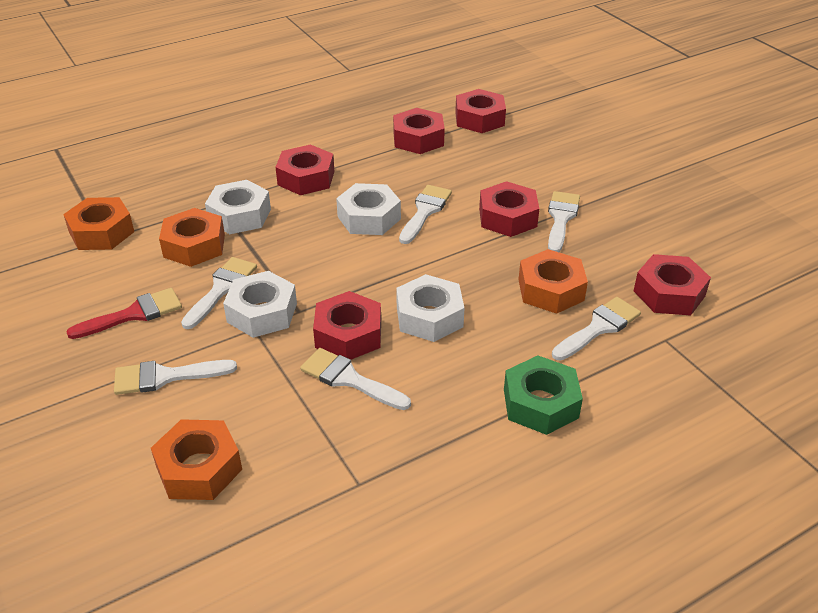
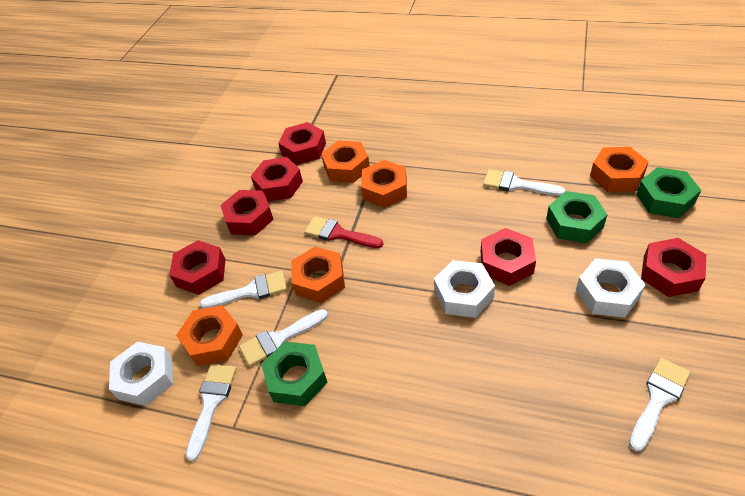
green nut: 1 -> 3
orange nut: 4 -> 5
white brush: 6 -> 5
white nut: 4 -> 3

